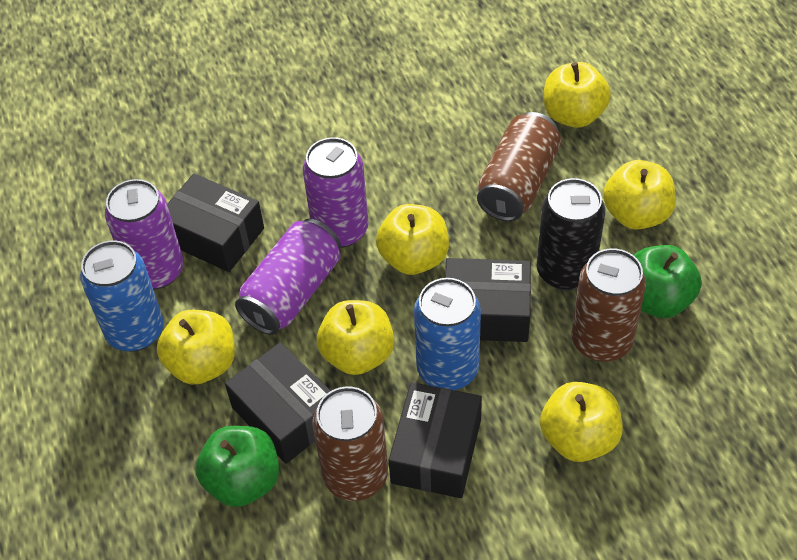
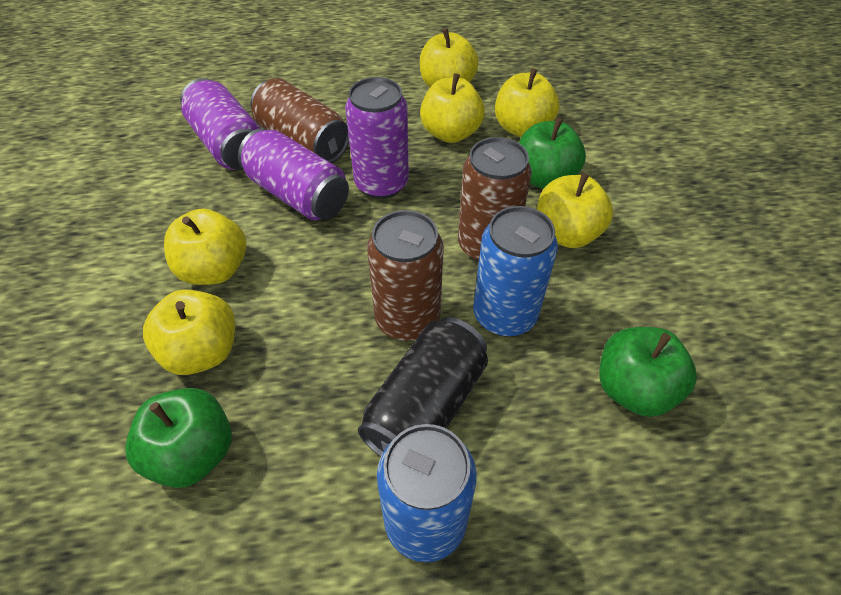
black box: 4 -> 0
green apple: 2 -> 3

